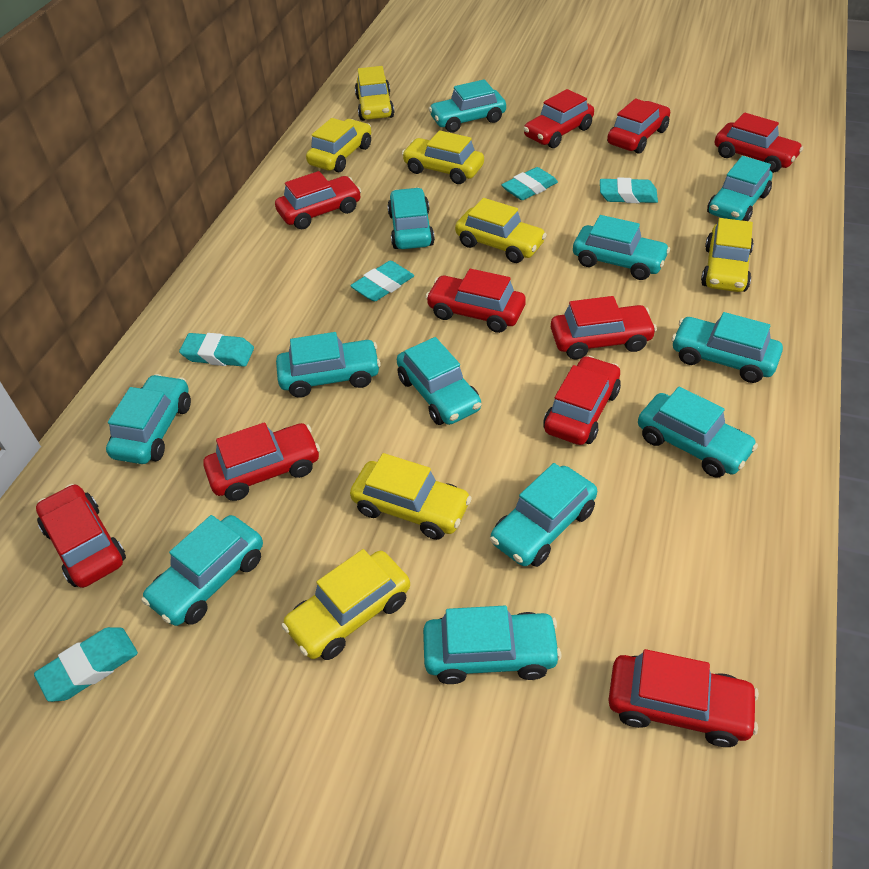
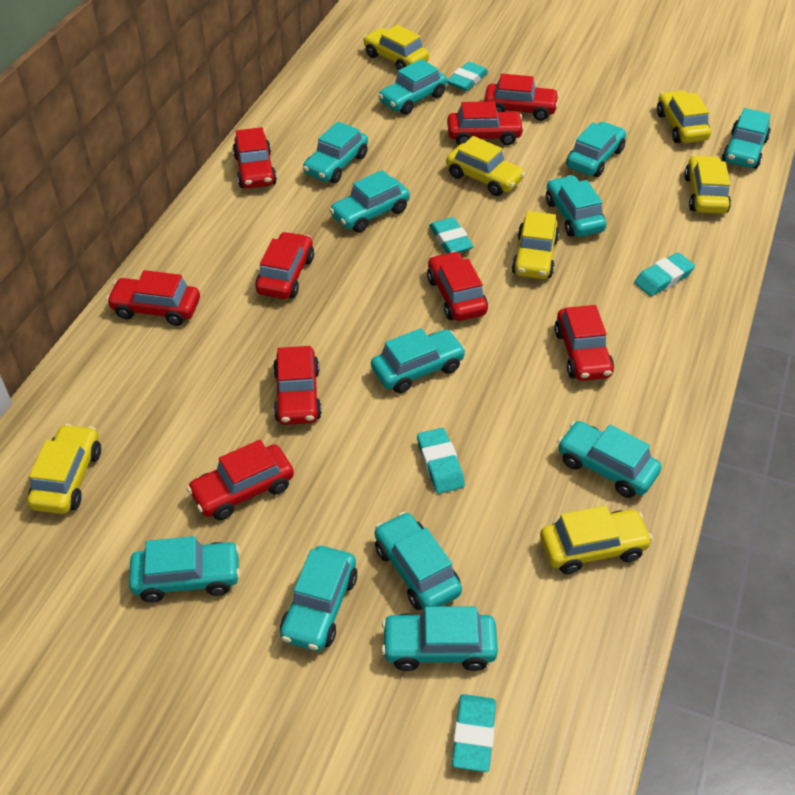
red car: 10 -> 9

